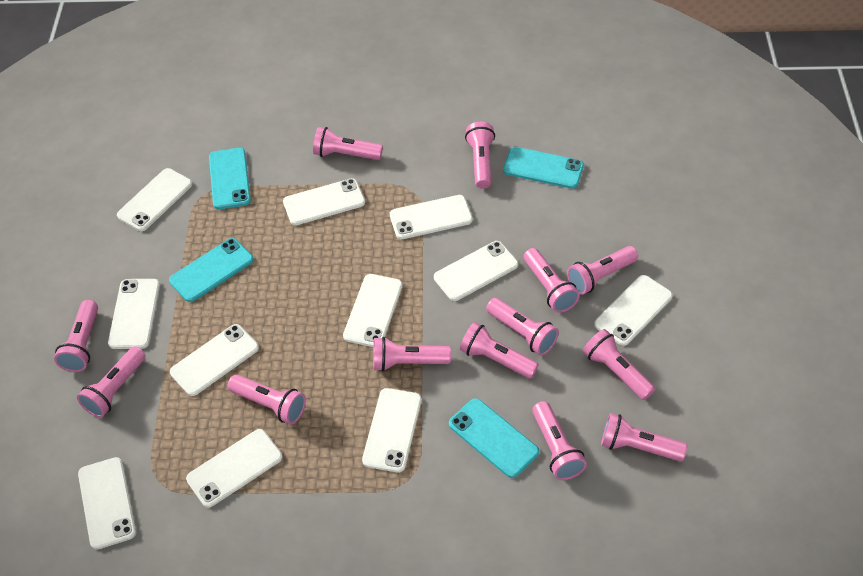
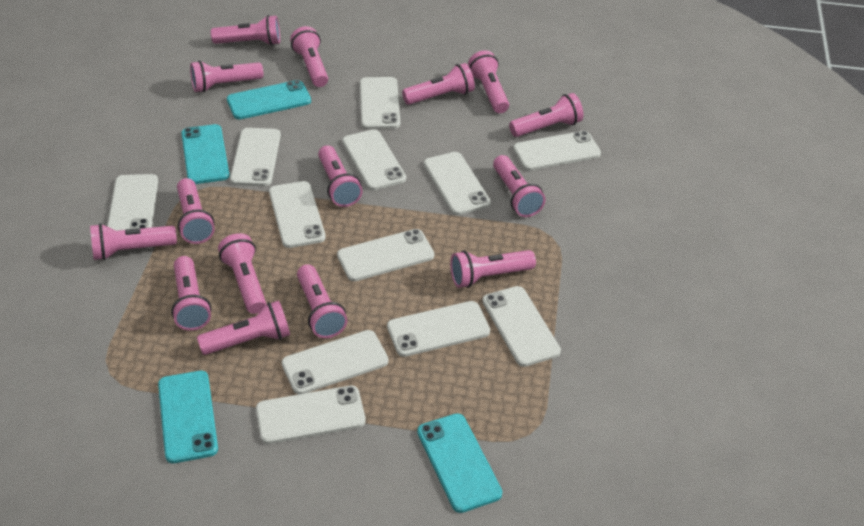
pink flashlight: 13 -> 15
white phone: 11 -> 12

